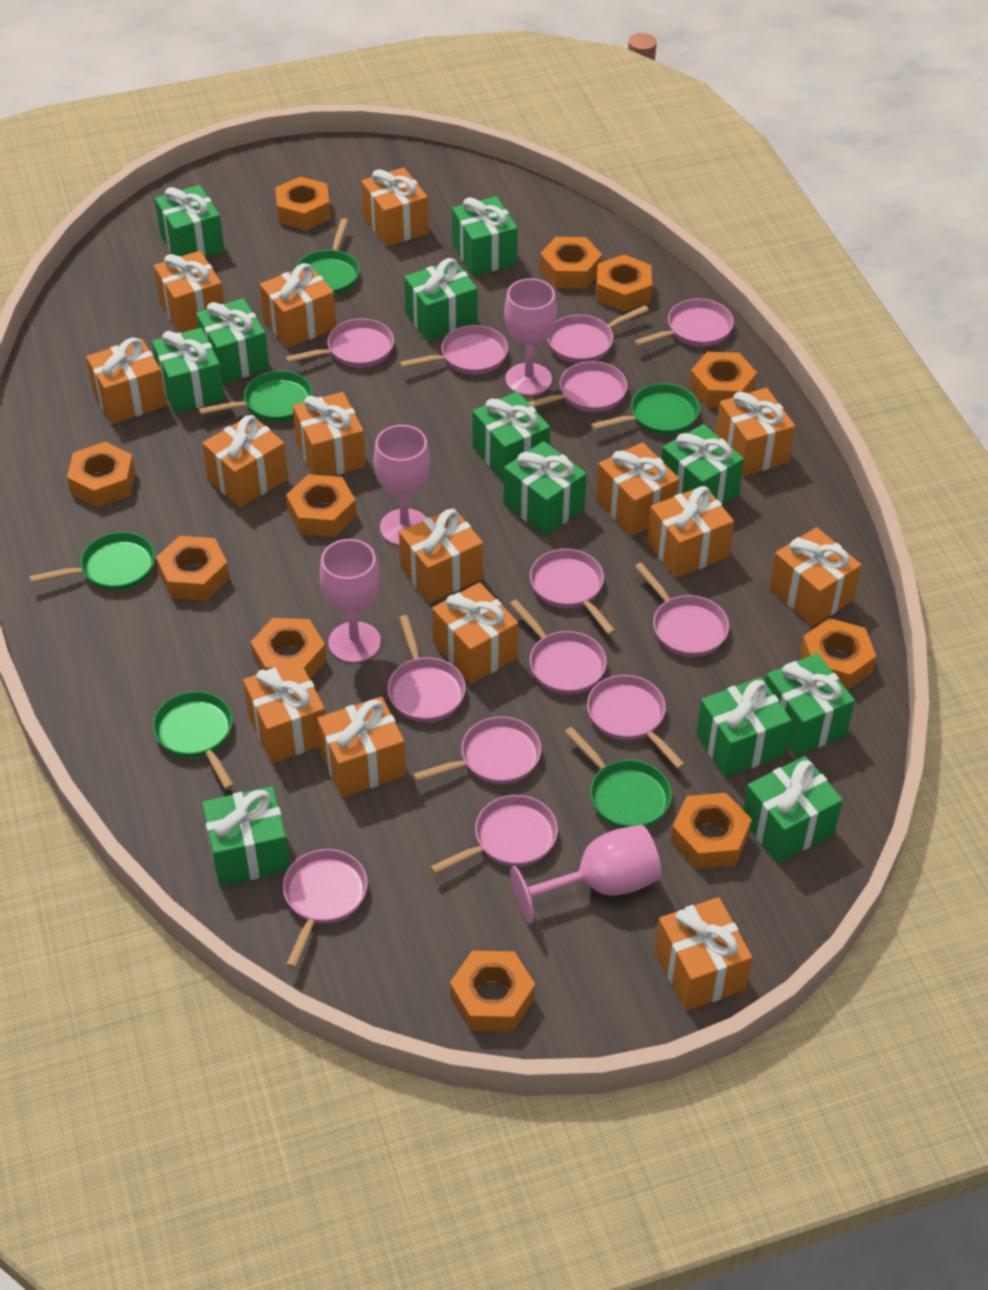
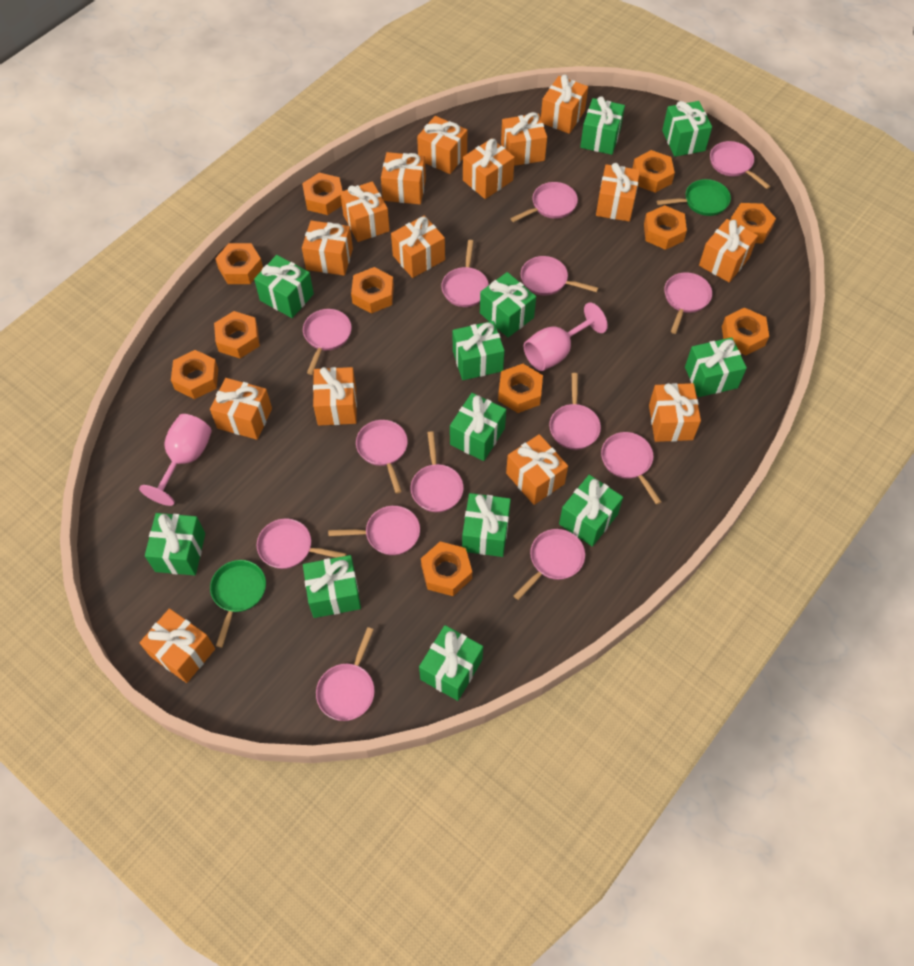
green pan: 6 -> 2
pink goblet: 4 -> 2
pink pan: 13 -> 14

